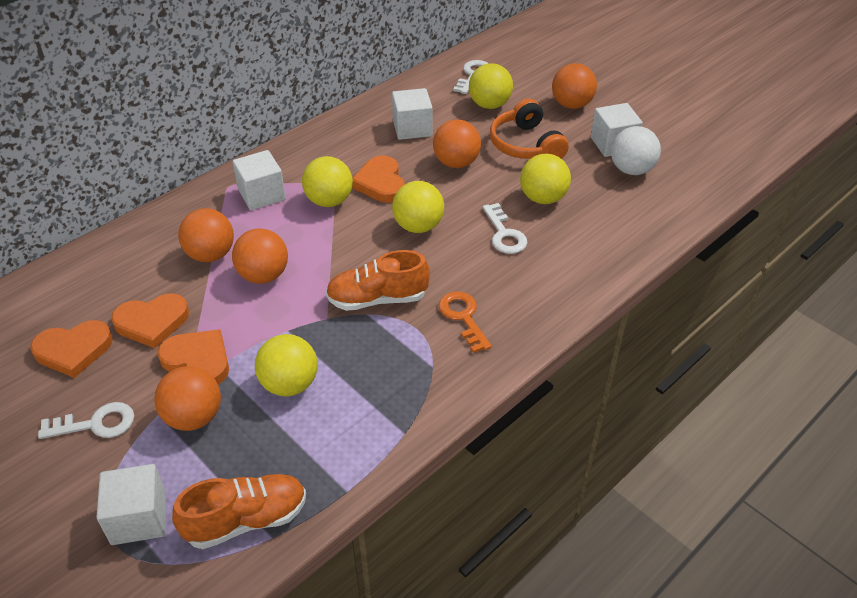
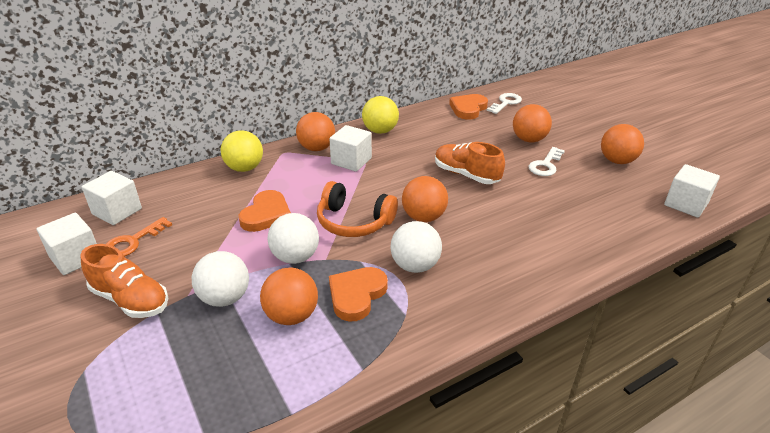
orange heart: 4 -> 3
white ball: 1 -> 3
white key: 3 -> 2
yellow ball: 5 -> 2

